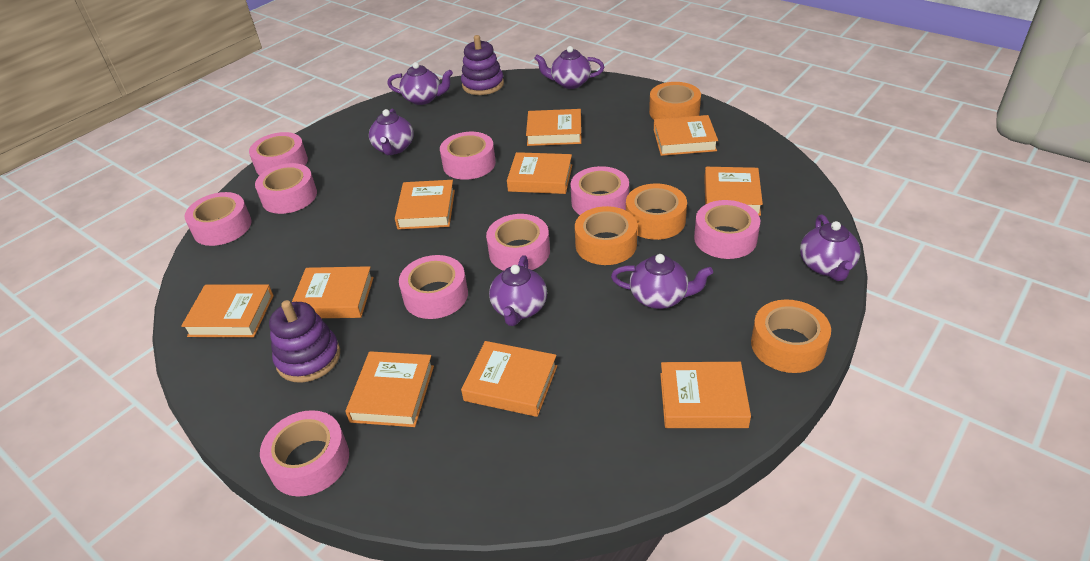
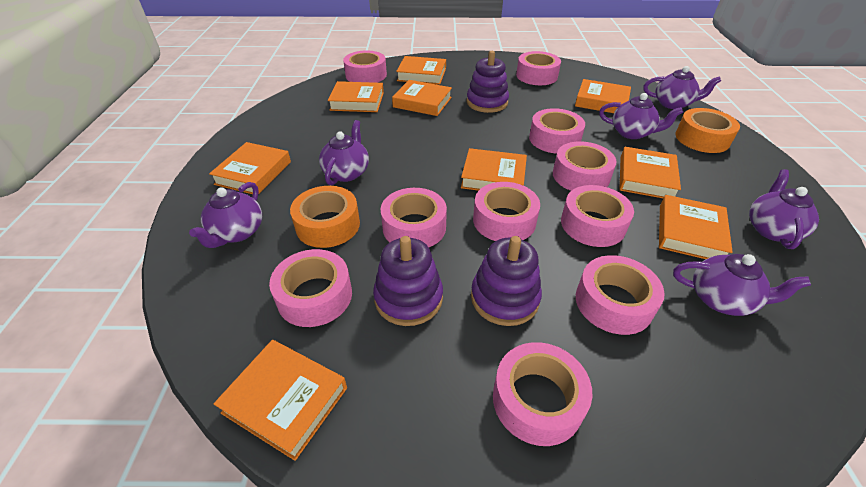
orange book: 10 -> 9
orange tape: 4 -> 2
pink tape: 9 -> 10
purple stacking toy: 2 -> 3

